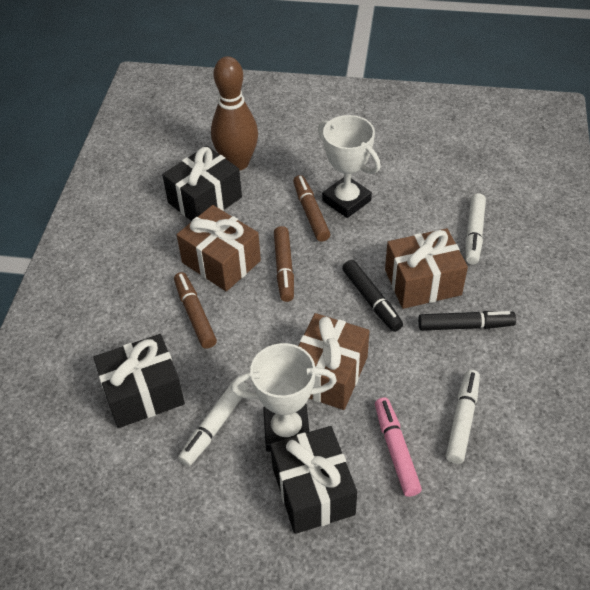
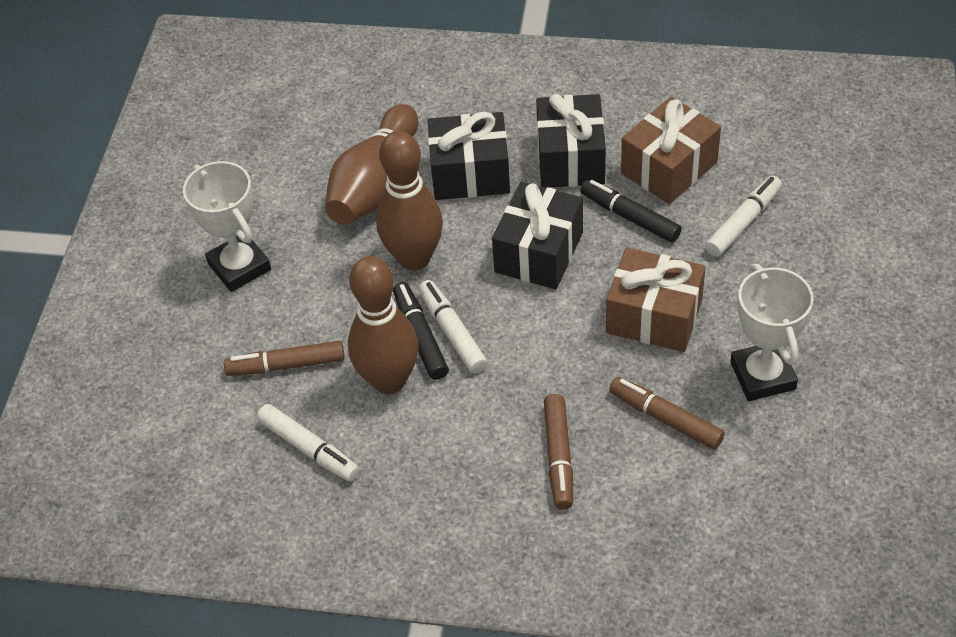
brown bowling pin: 1 -> 3
brown gift: 3 -> 2
pink marker: 1 -> 0

